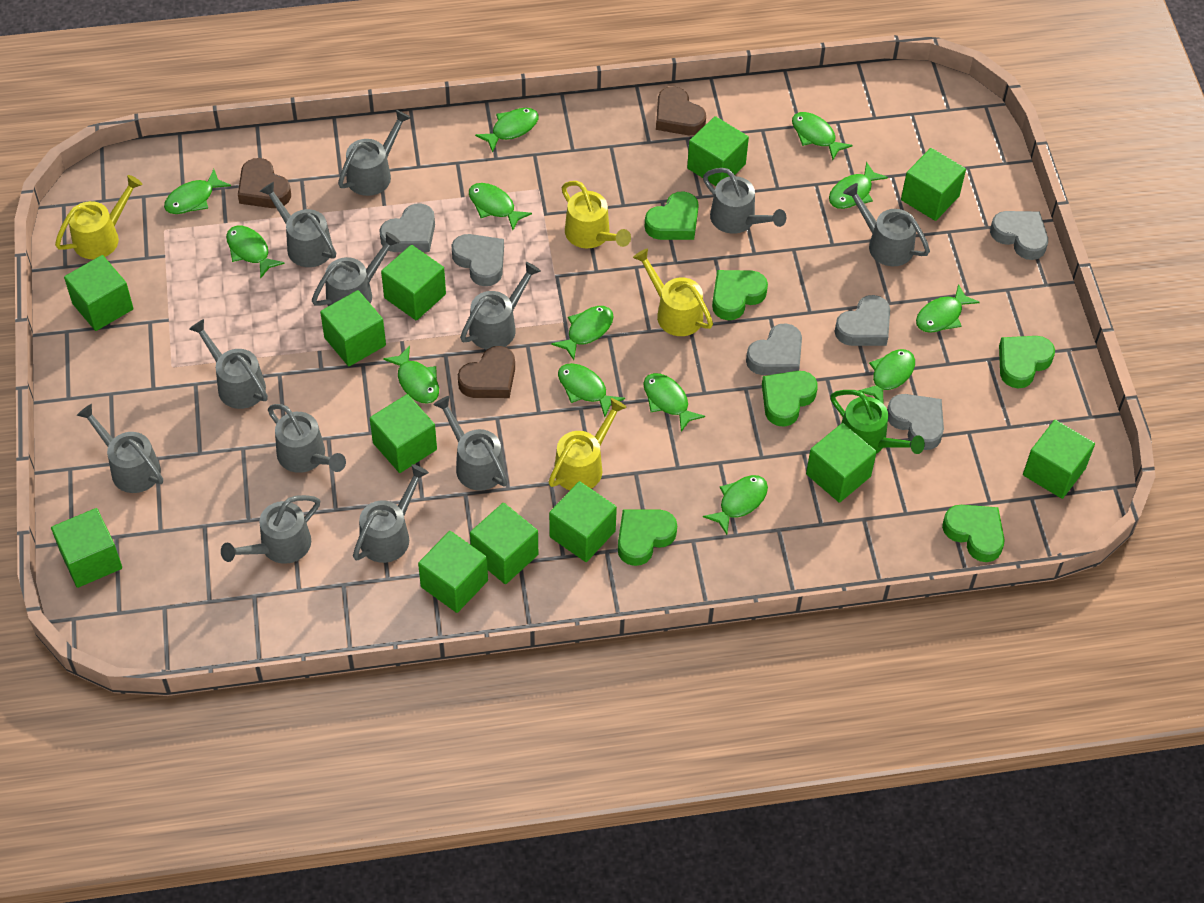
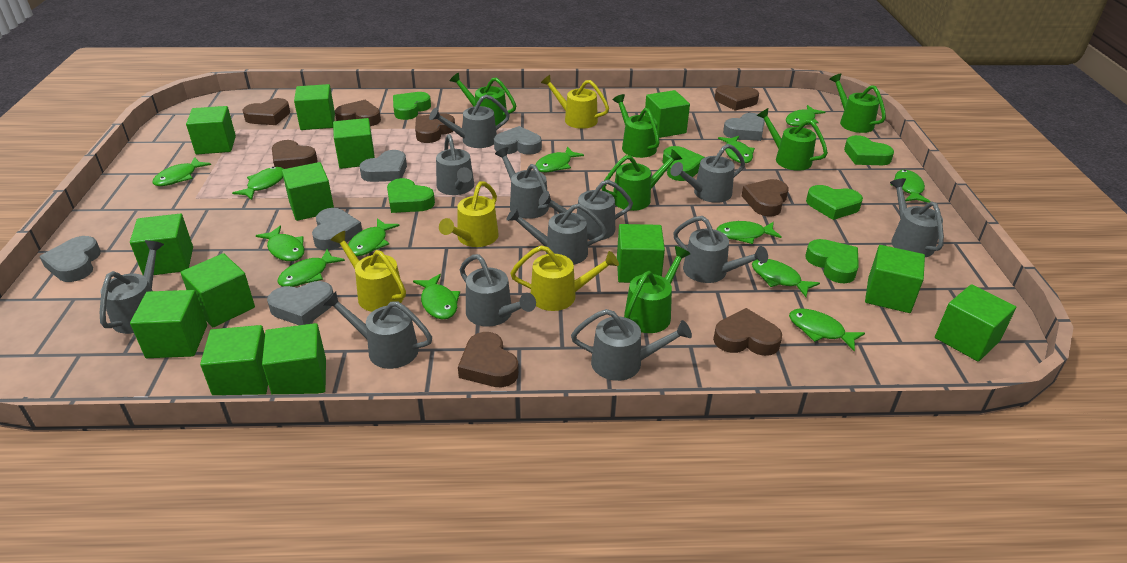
brown heart: 3 -> 8
green cube: 12 -> 13
green watering can: 1 -> 6

